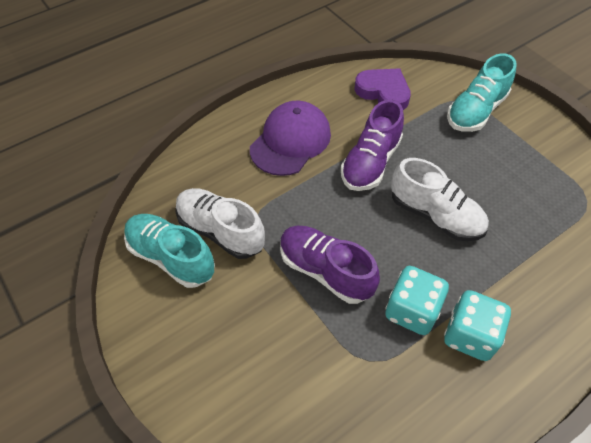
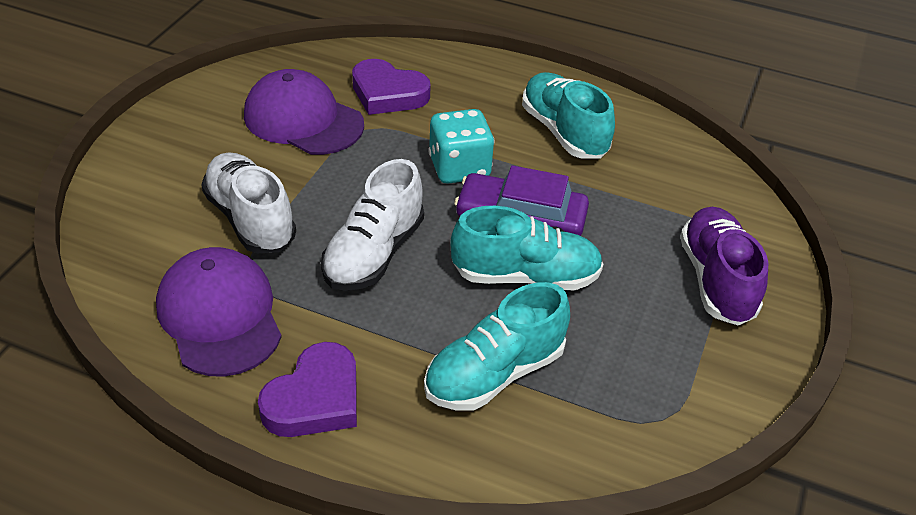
purple cap: 1 -> 2
purple car: 0 -> 1
purple heart: 1 -> 2
purple shoe: 2 -> 1
turquoise dice: 2 -> 1
turquoise shoe: 2 -> 3

